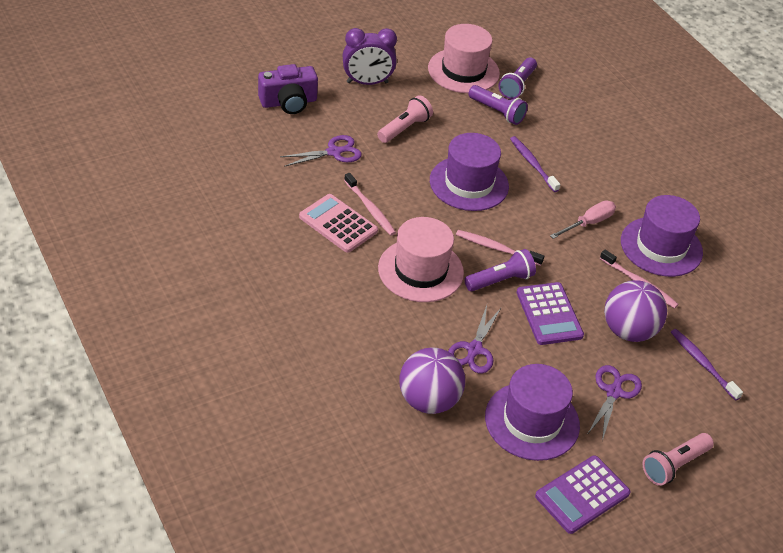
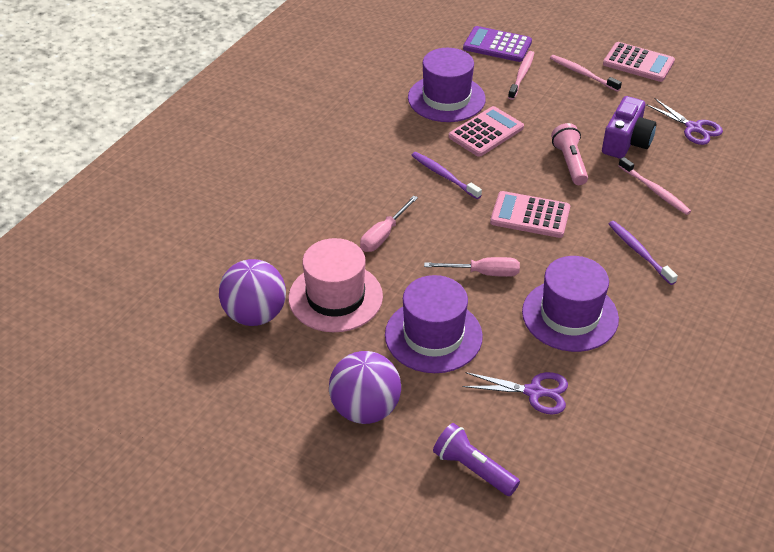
pink calculator: 1 -> 3
pink flashlight: 2 -> 1
pink hat: 2 -> 1
pink screwdriver: 1 -> 2
purple calculator: 2 -> 1
purple clock: 1 -> 0
purple flashlight: 3 -> 1
purple scissors: 3 -> 2

